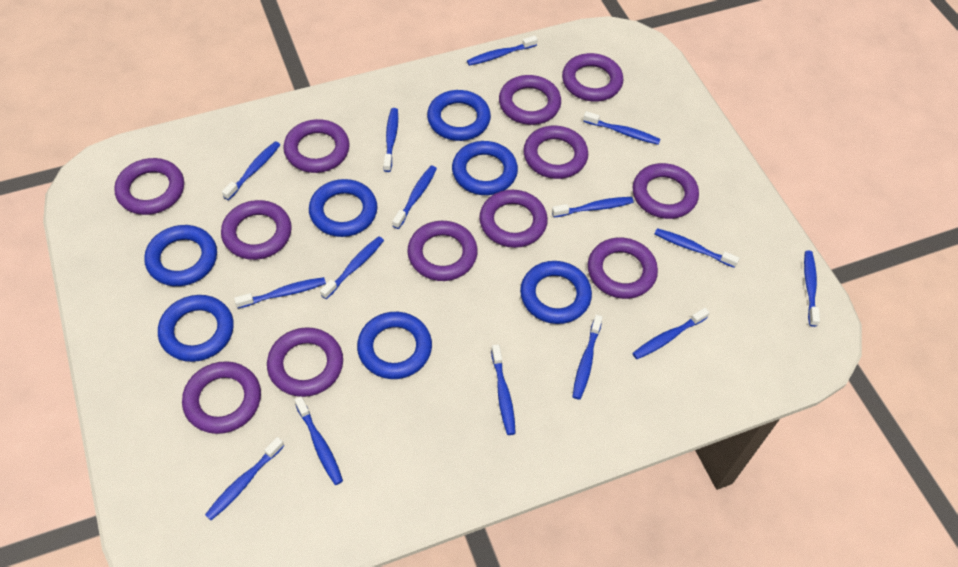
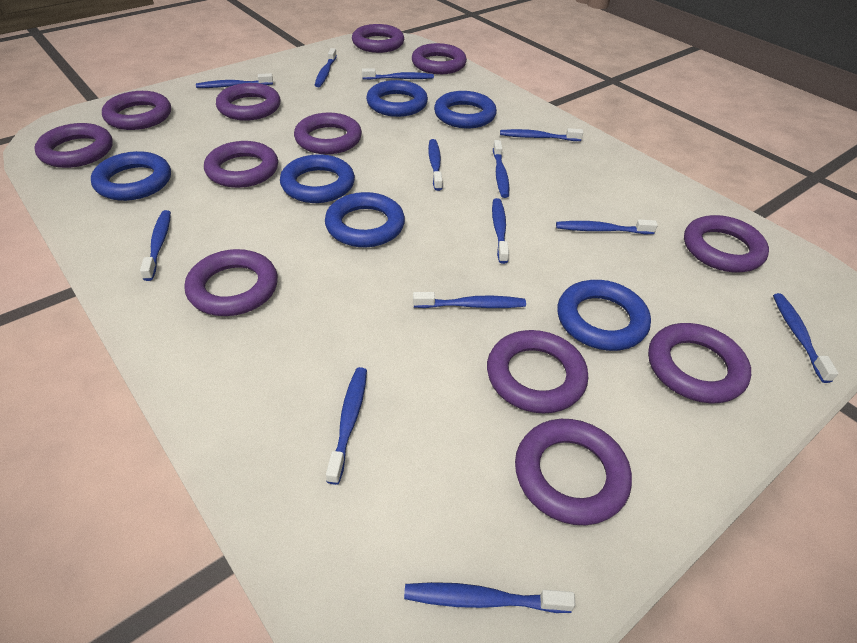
blue ring: 7 -> 6
blue toothbrush: 15 -> 13

